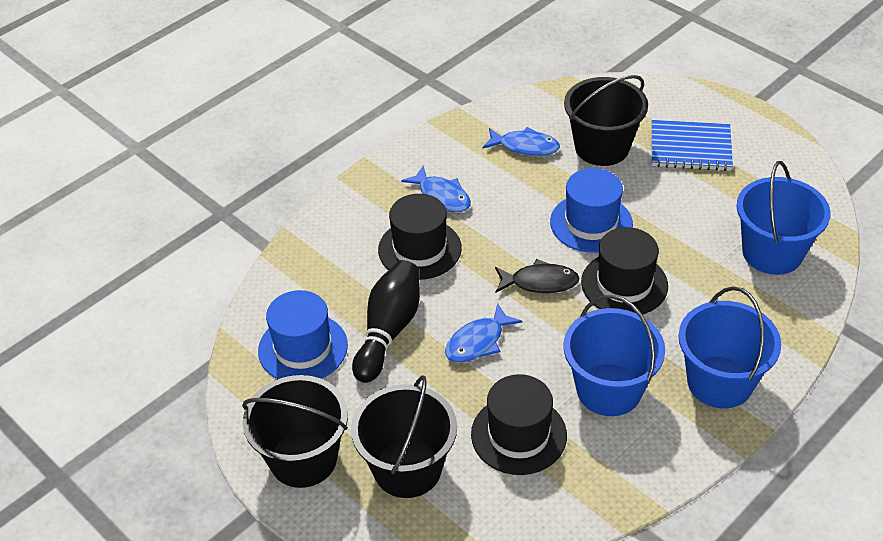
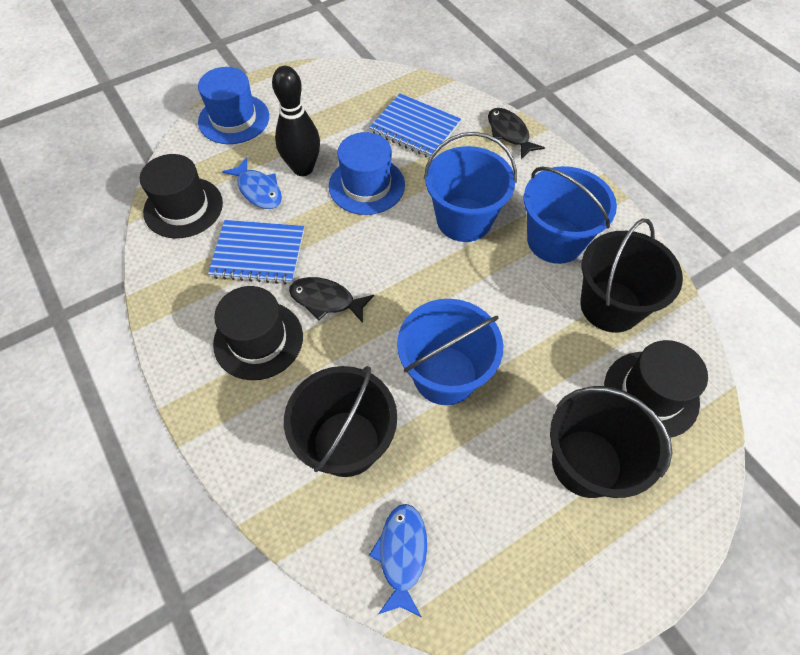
black fish: 1 -> 2
blue fish: 3 -> 2
blue notebook: 1 -> 2

